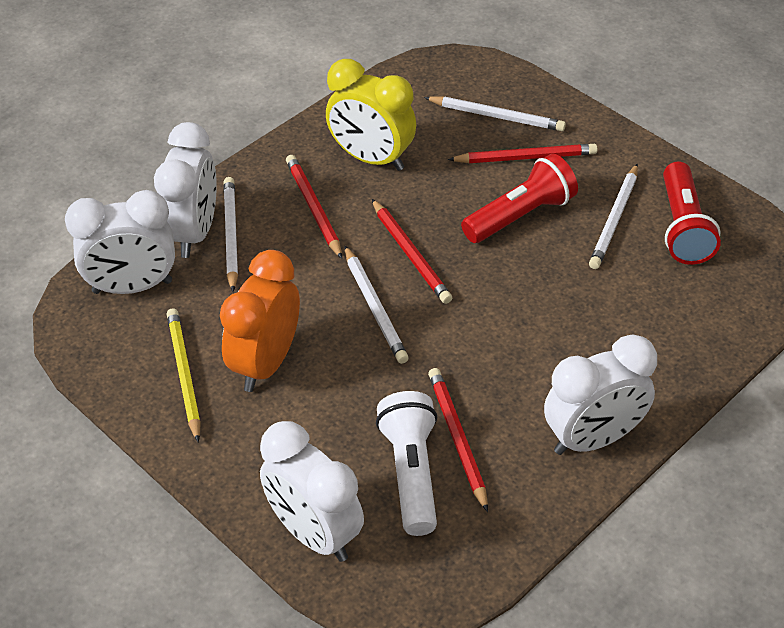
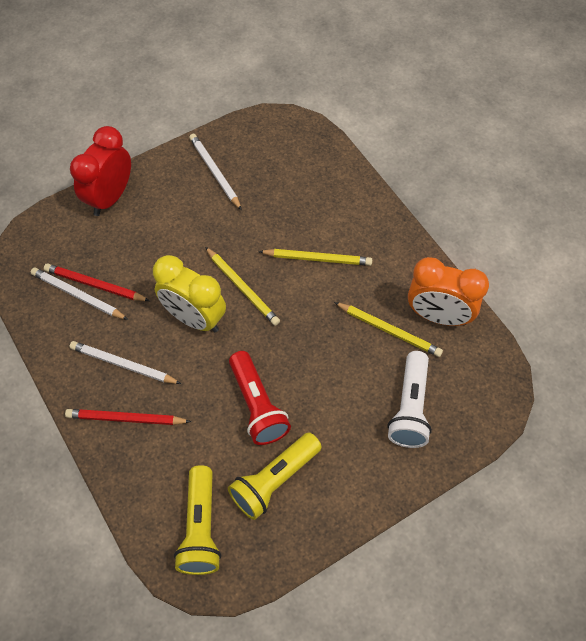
red clock: 0 -> 1
red flashlight: 2 -> 1
red pencil: 4 -> 2
white clock: 4 -> 0
white pencil: 4 -> 3
yellow flashlight: 0 -> 2
yellow pencil: 1 -> 3

